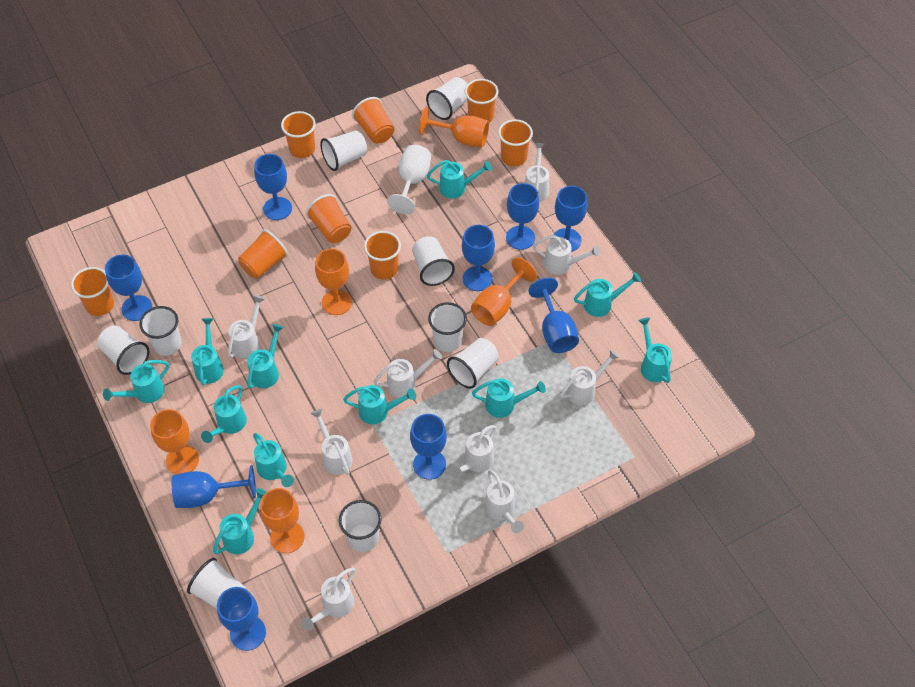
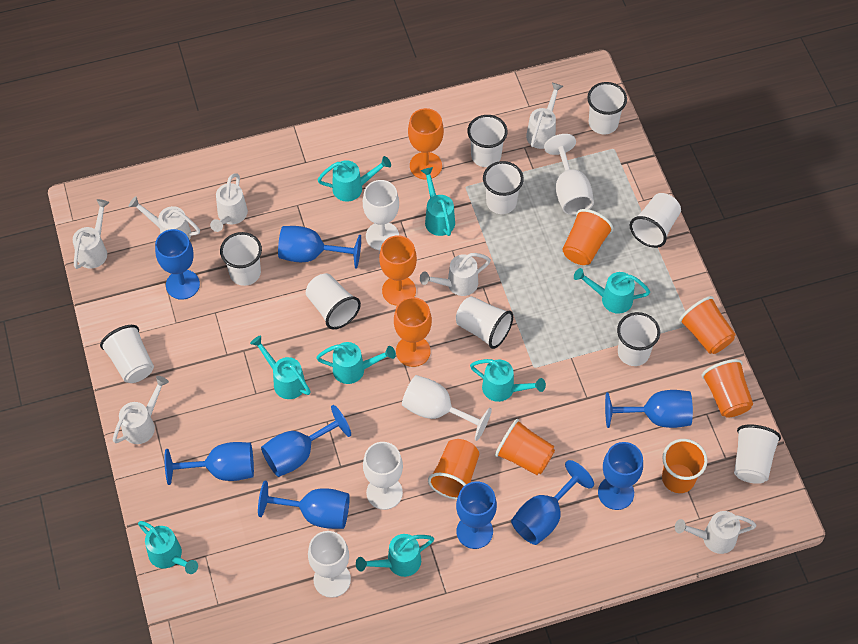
orange cup: 8 -> 6
orange goblet: 5 -> 3
turquoise watering can: 11 -> 8
white cup: 9 -> 10
white goblet: 1 -> 5
white watering can: 9 -> 7

